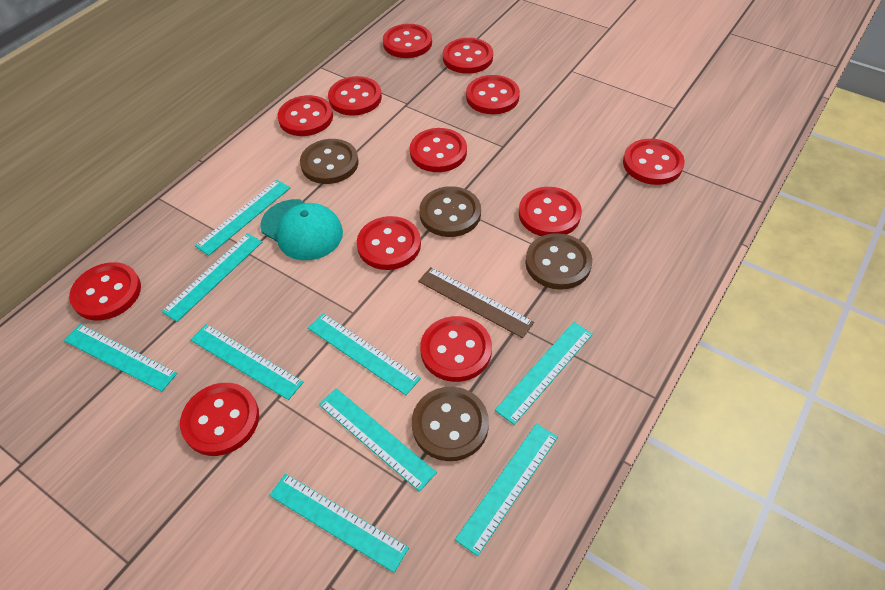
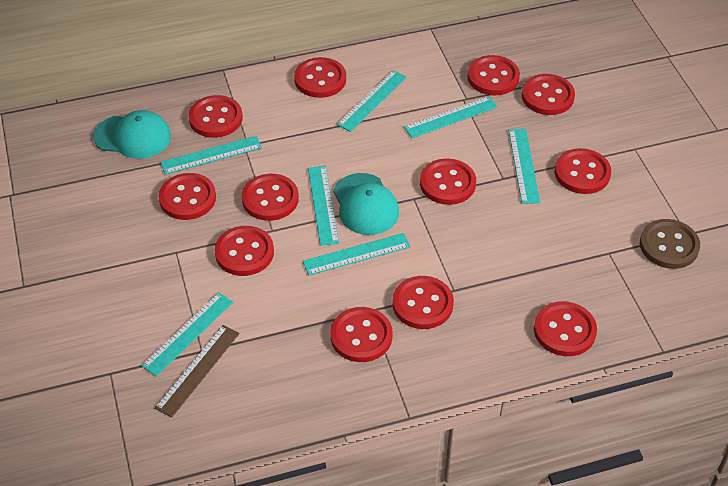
brown button: 4 -> 1
turquoise cap: 1 -> 2
turquoise ruler: 9 -> 7

